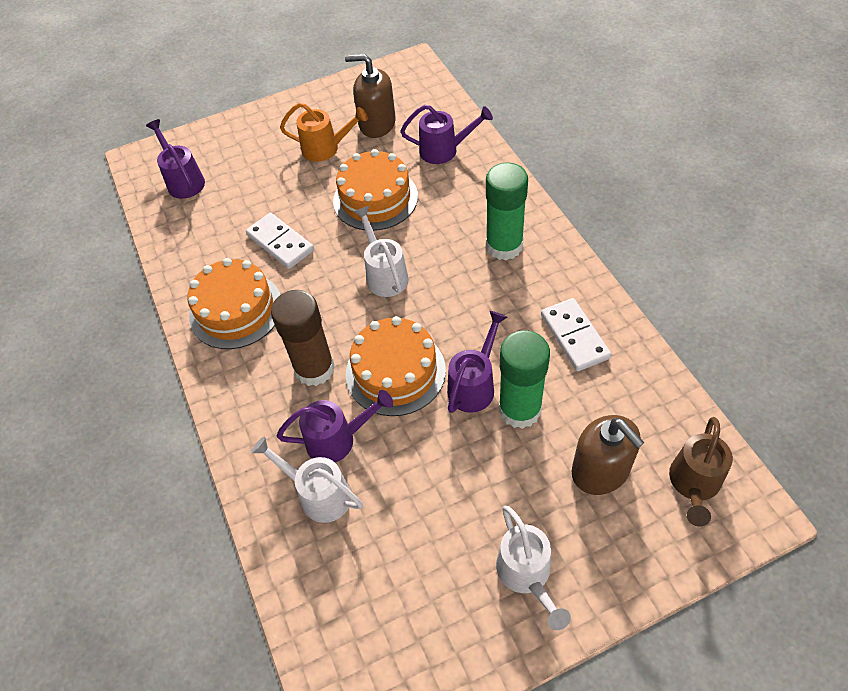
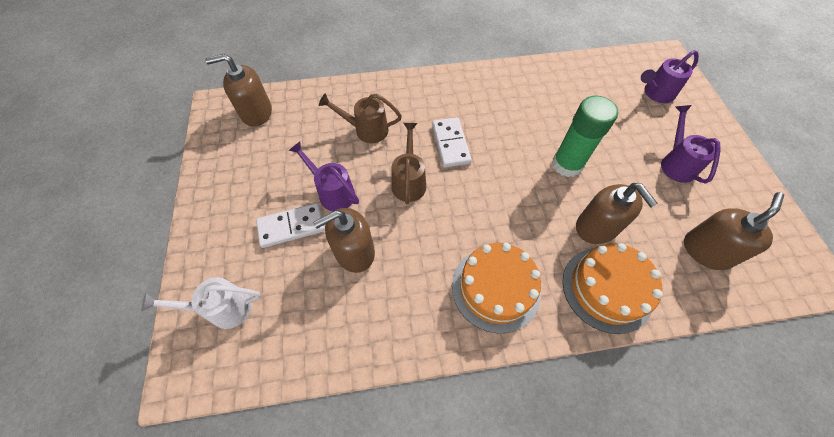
brown glue stick: 1 -> 0
brown soap dispenser: 2 -> 4
brown watering can: 1 -> 2
green glue stick: 2 -> 1
orange cake: 3 -> 2
orange watering can: 1 -> 0
purple watering can: 4 -> 3
white watering can: 3 -> 1

